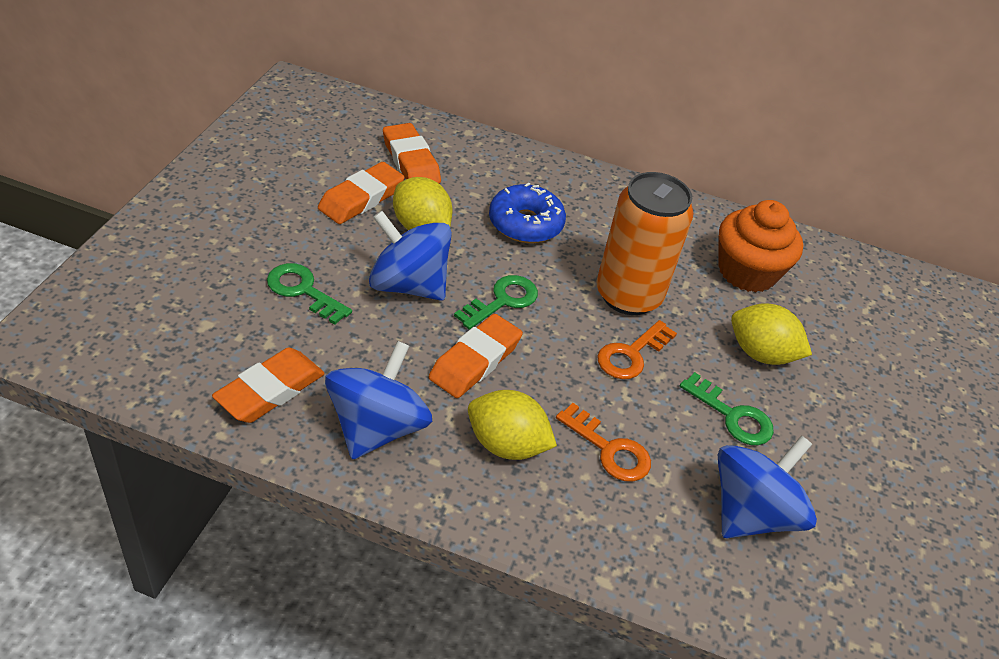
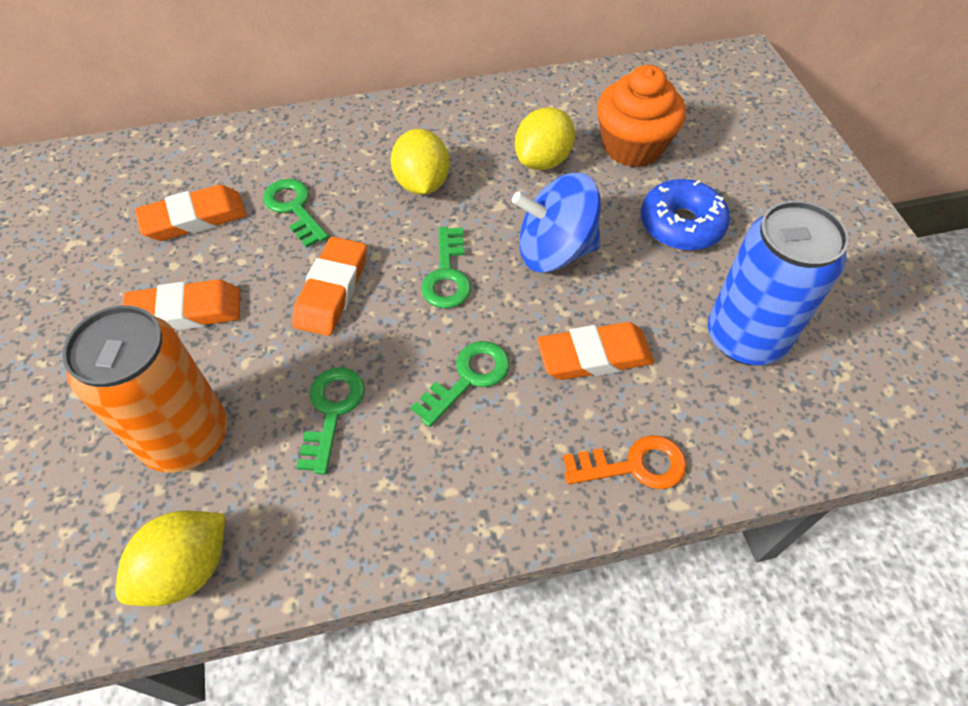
blue can: 0 -> 1
blue spinning top: 3 -> 1
green key: 3 -> 4
orange key: 2 -> 1

